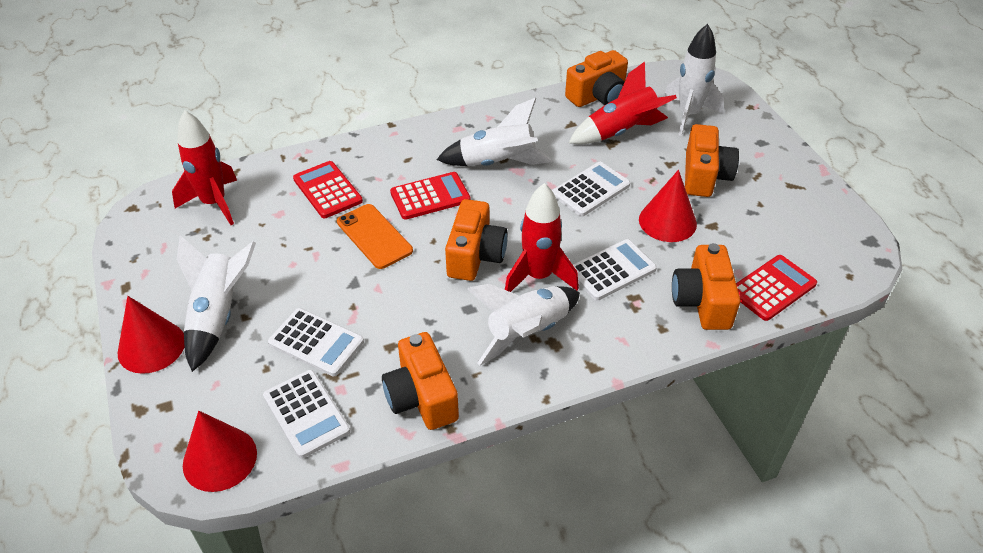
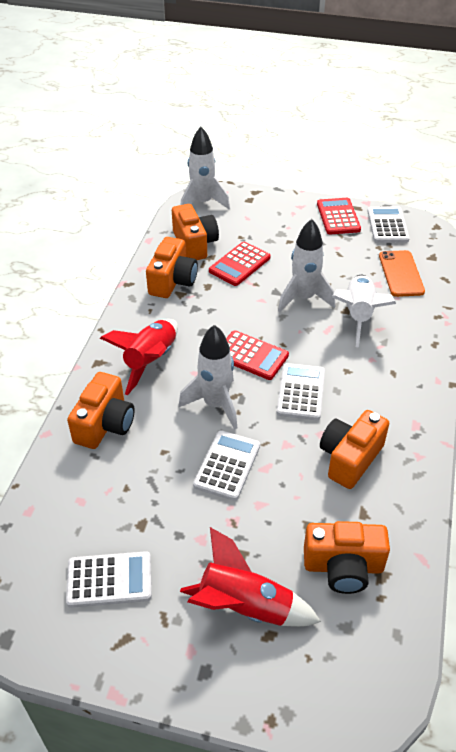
red cone: 3 -> 0
red rocket: 3 -> 2

